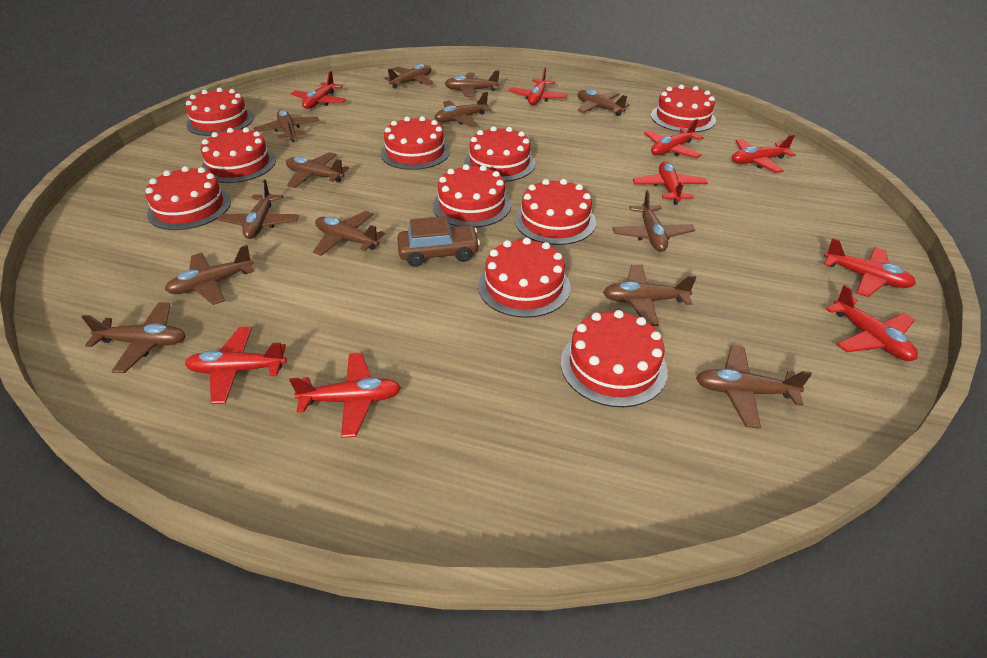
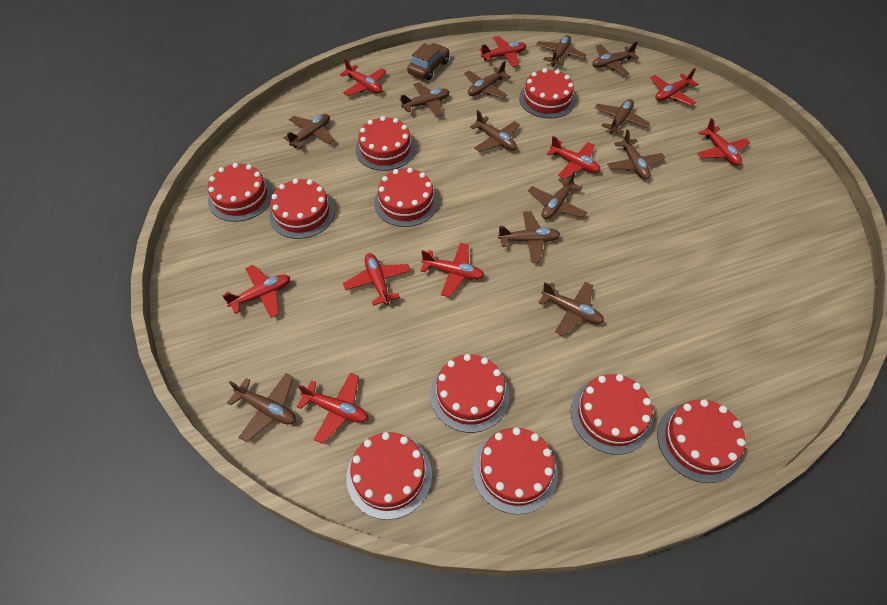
brown plane: 13 -> 12

